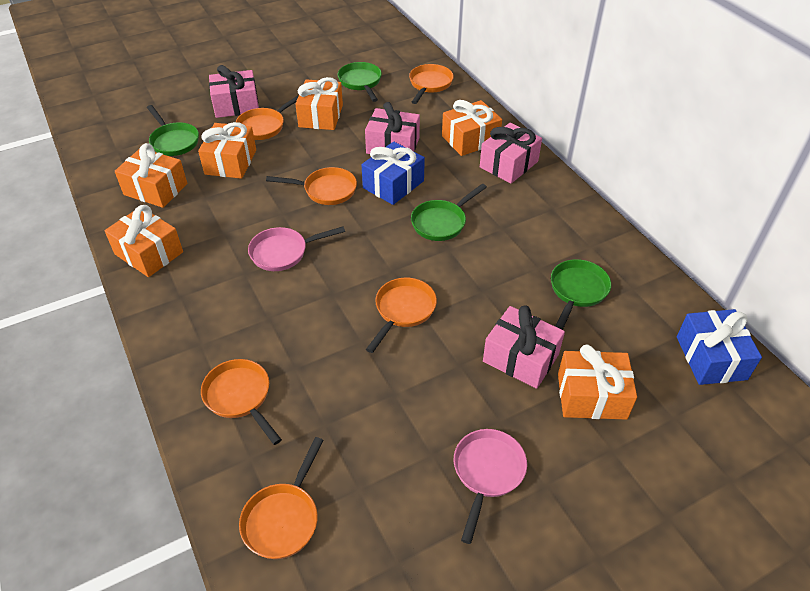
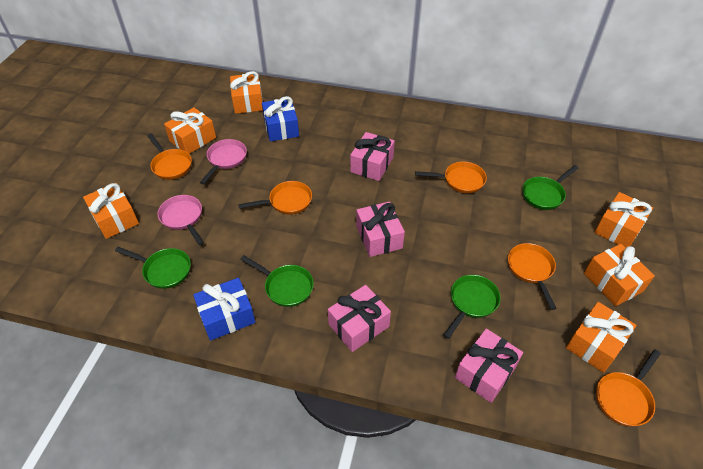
orange pan: 6 -> 5

